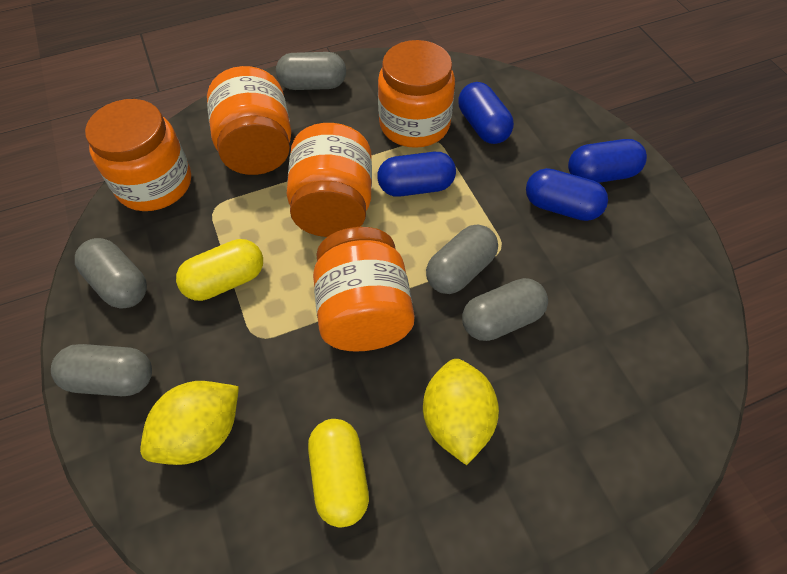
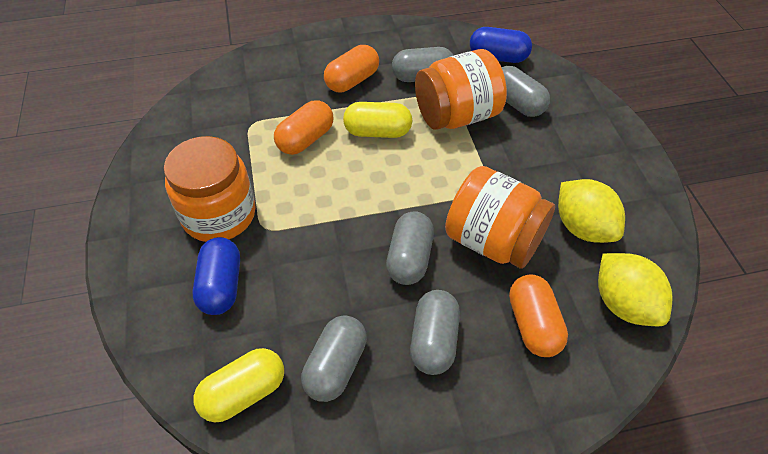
blue capsule: 4 -> 2
orange capsule: 0 -> 3
orange jar: 5 -> 3

